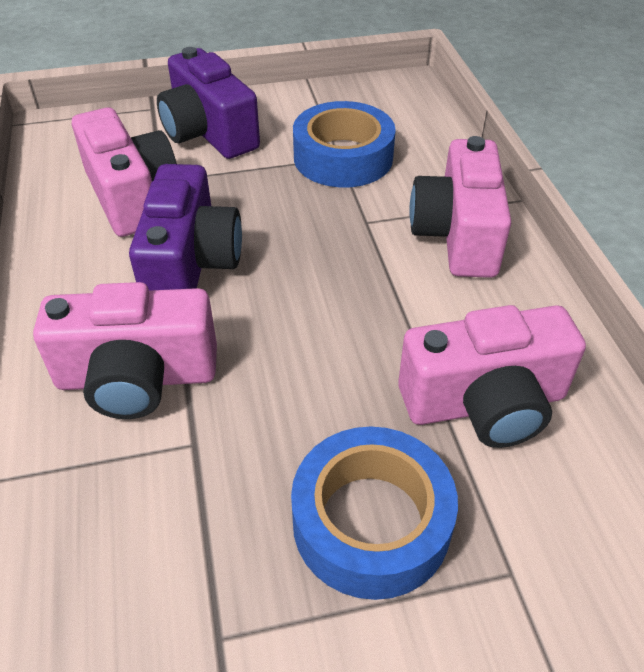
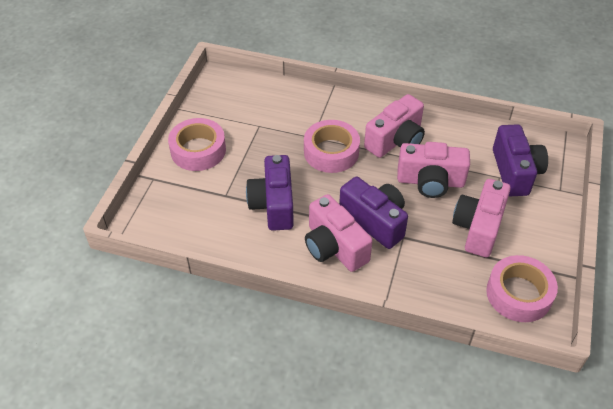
blue tape: 2 -> 0
pink tape: 0 -> 3
purple camera: 2 -> 3

